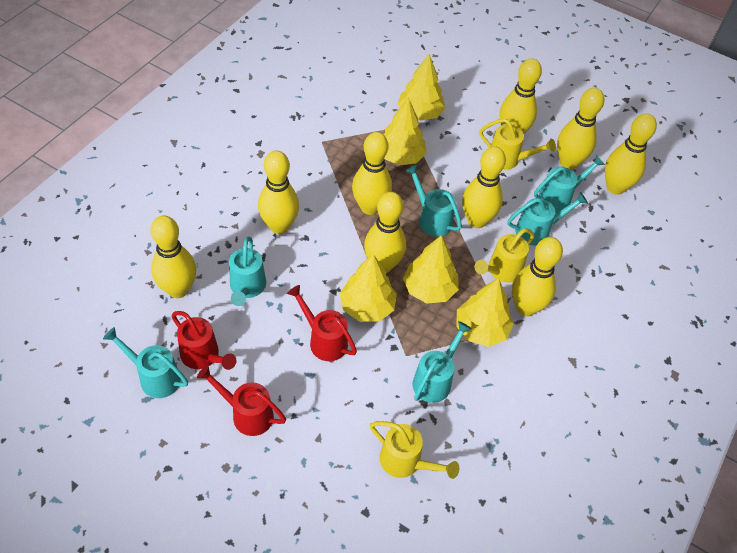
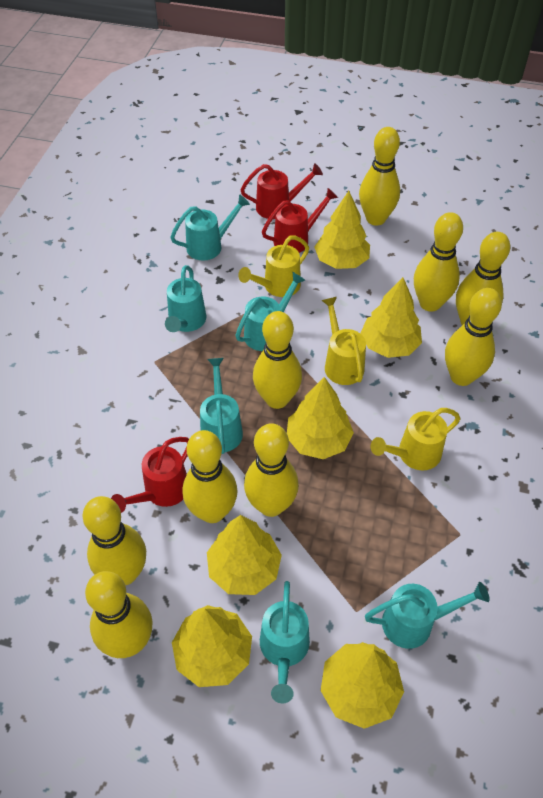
yellow tree: 5 -> 6

